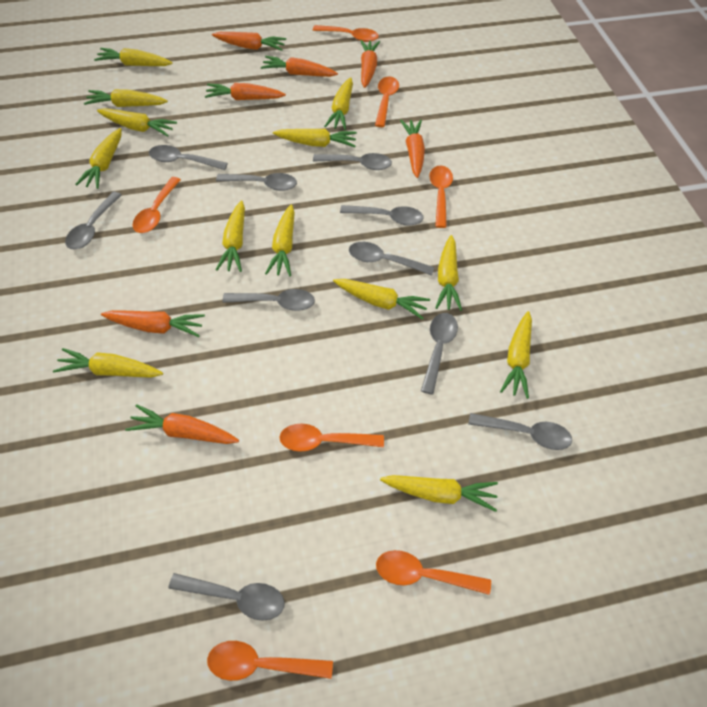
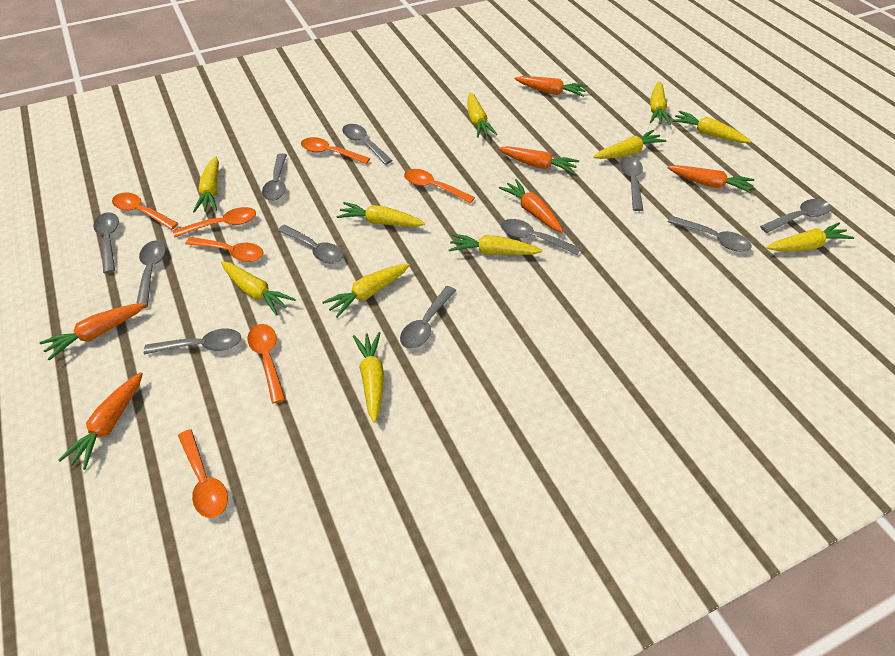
grey spoon: 10 -> 11
orange carrot: 7 -> 6
yellow carrot: 13 -> 11

